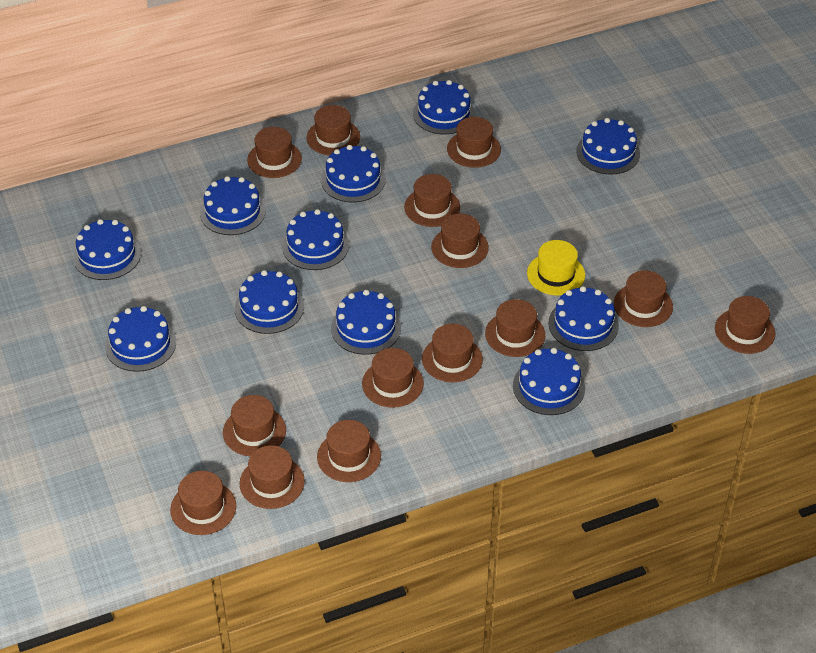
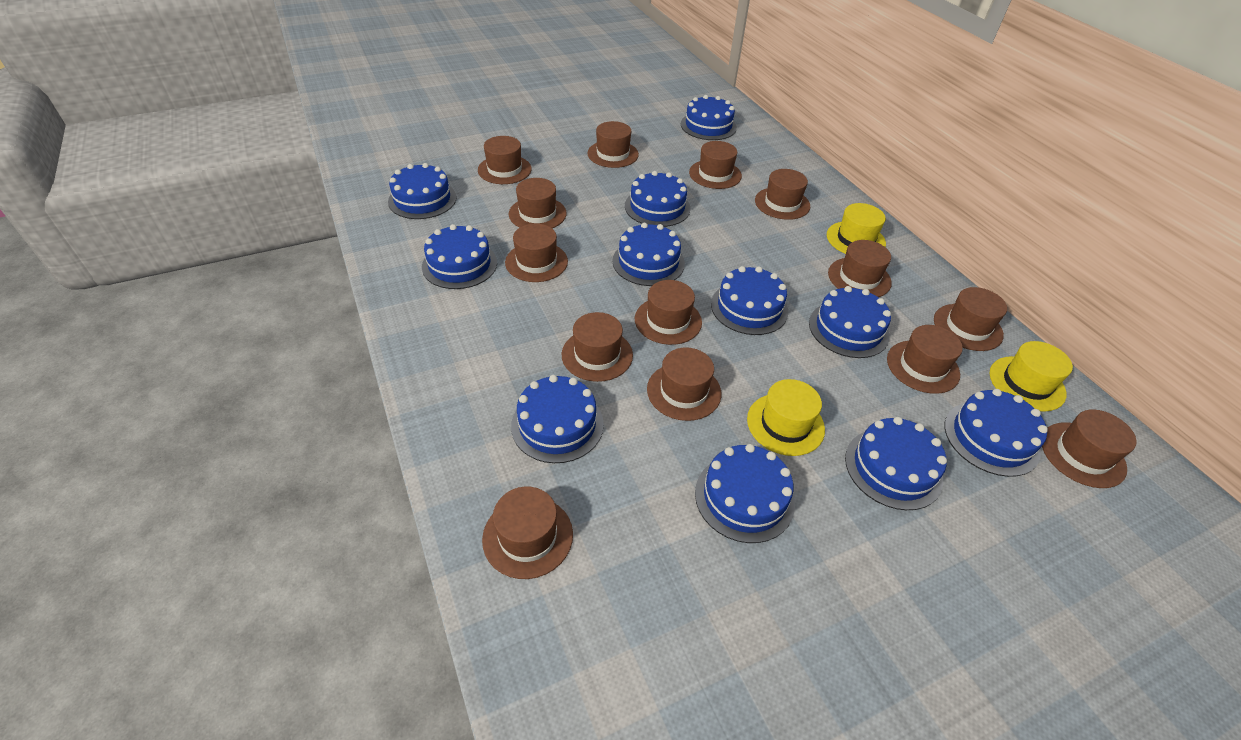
yellow hat: 1 -> 3

